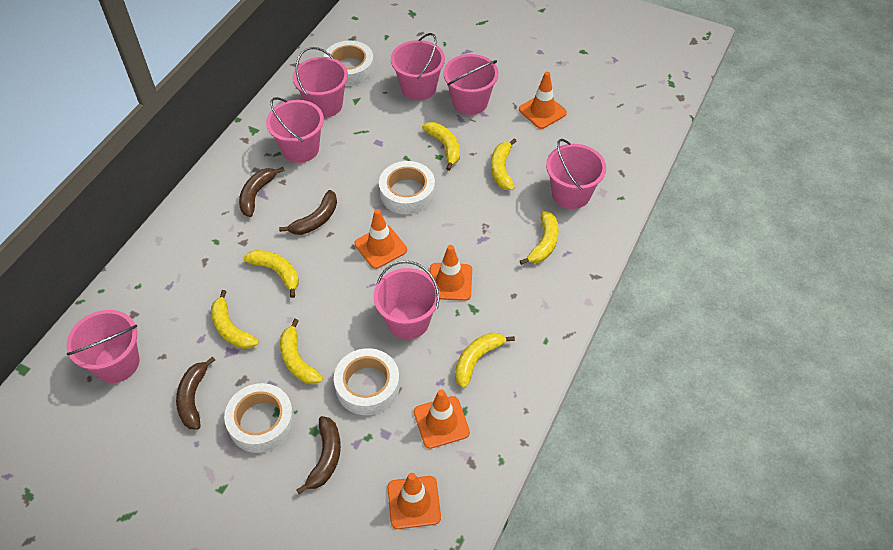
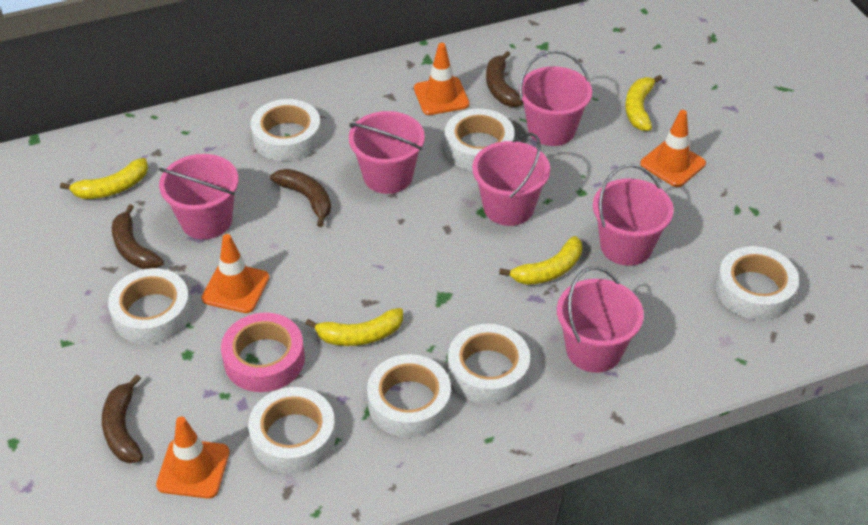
orange traffic cone: 5 -> 4
pink bucket: 7 -> 6
pink tape: 0 -> 1
white tape: 4 -> 7
yellow banana: 7 -> 4

